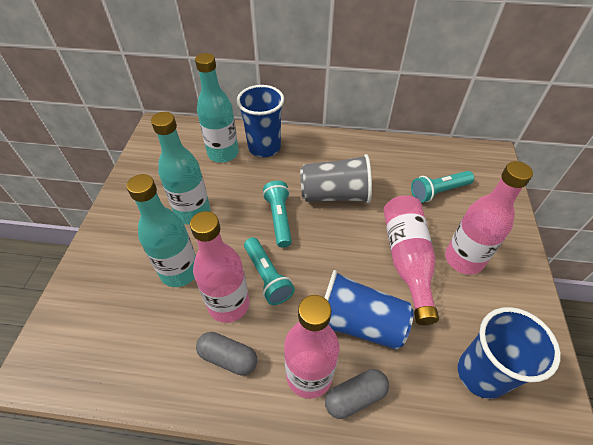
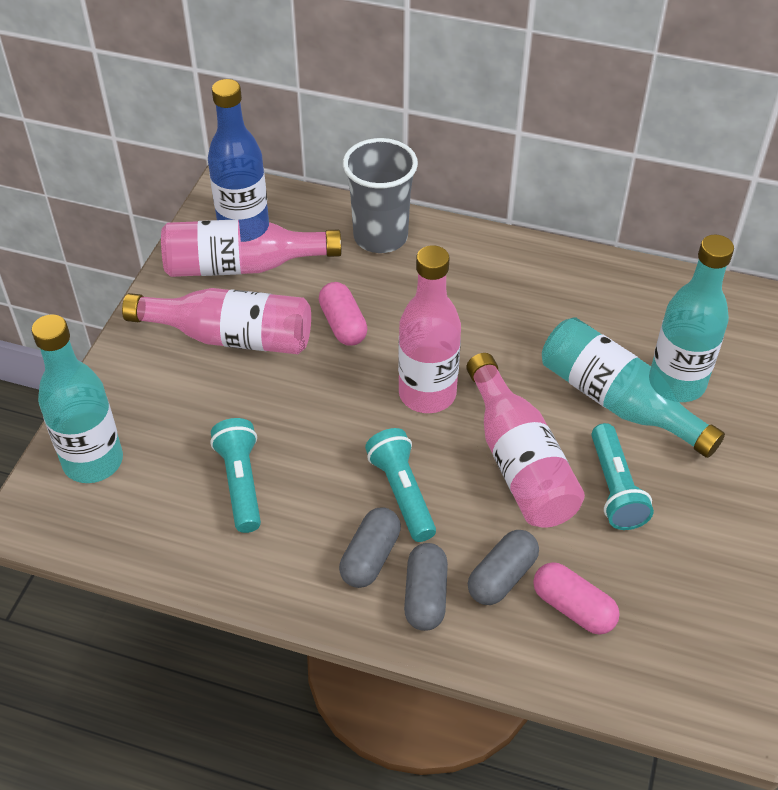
blue bottle: 0 -> 1
blue cup: 3 -> 0
grey capsule: 2 -> 3
pink capsule: 0 -> 2

